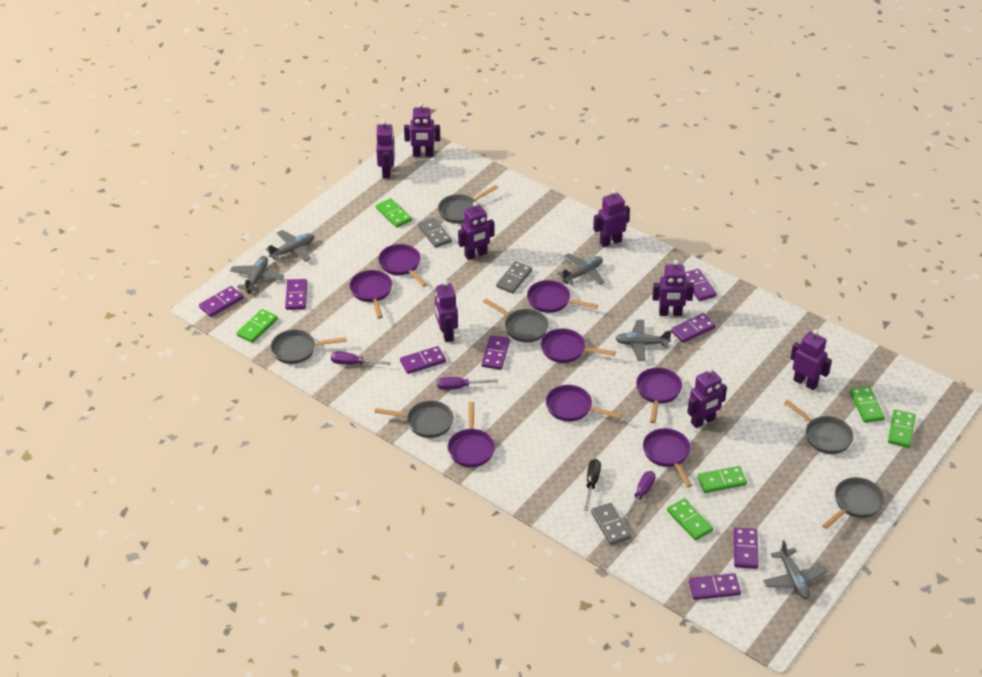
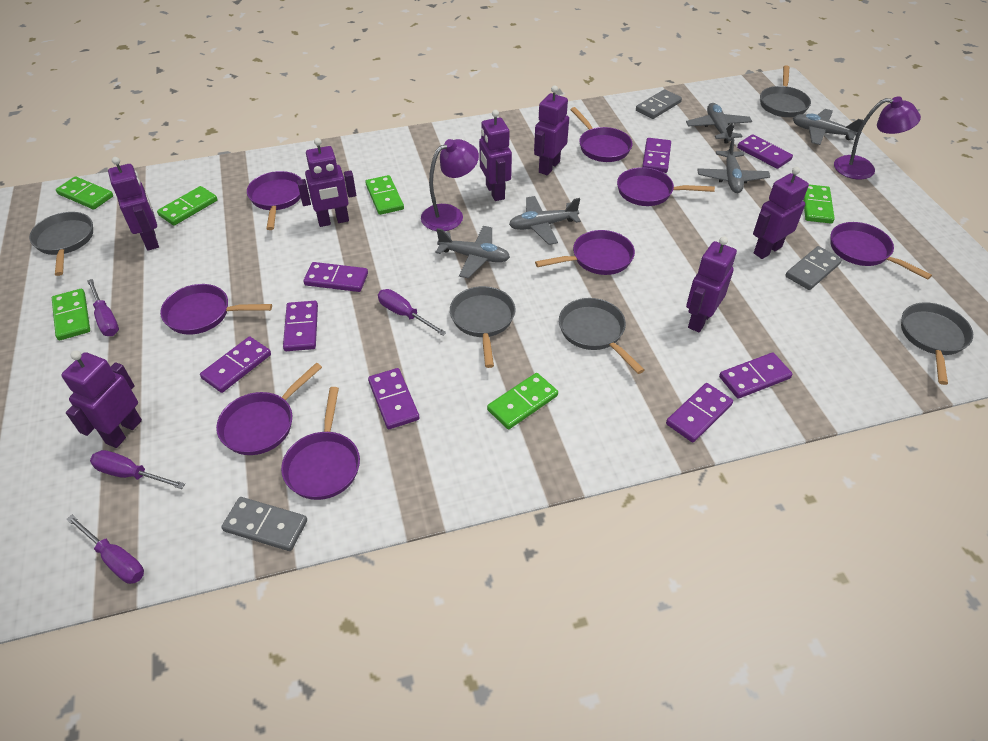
black screwdriver: 1 -> 0
grey pan: 6 -> 5
purple lamp: 0 -> 2
purple robot: 8 -> 7
purple screwdriver: 3 -> 4

